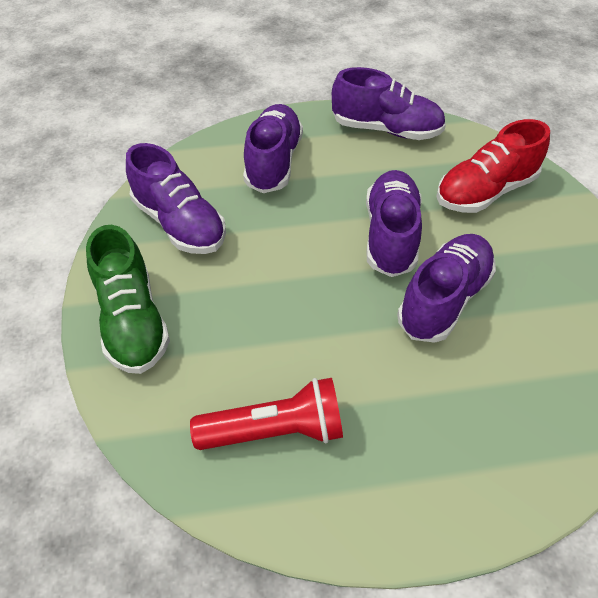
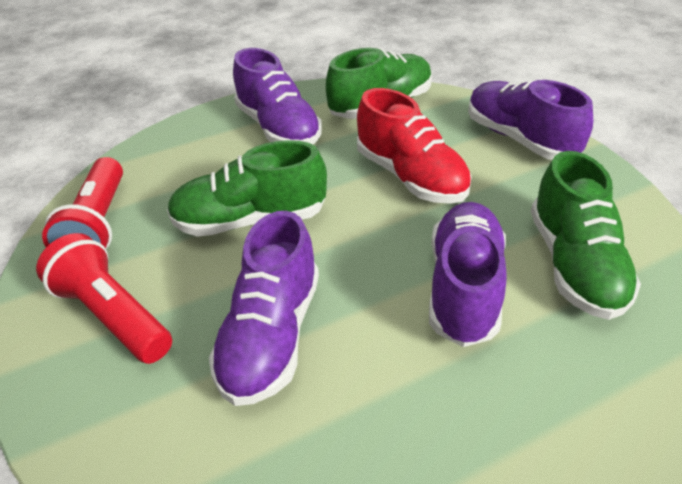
green shoe: 1 -> 3
purple shoe: 5 -> 4
red flashlight: 1 -> 2

